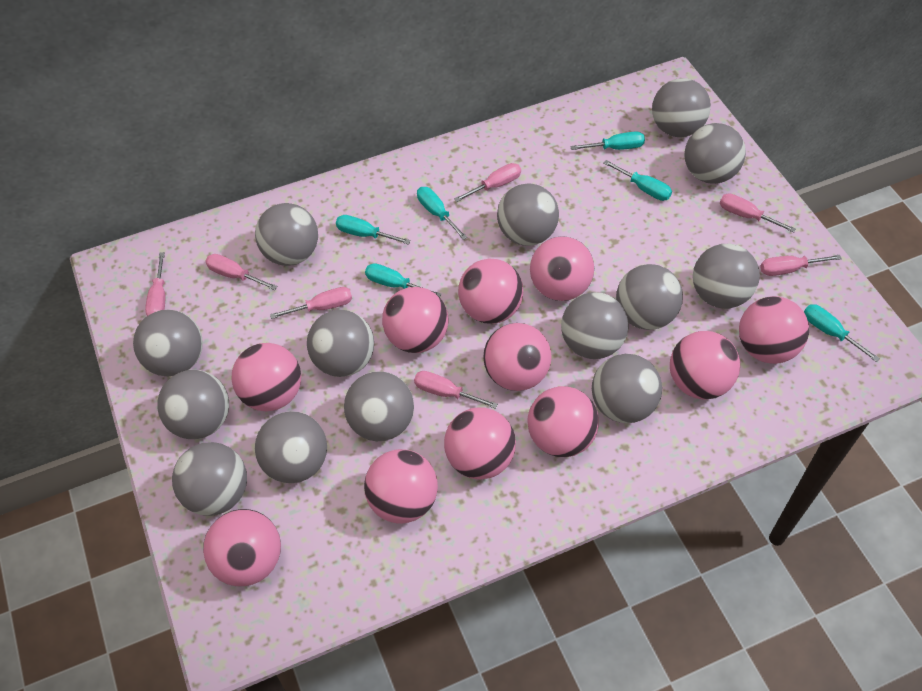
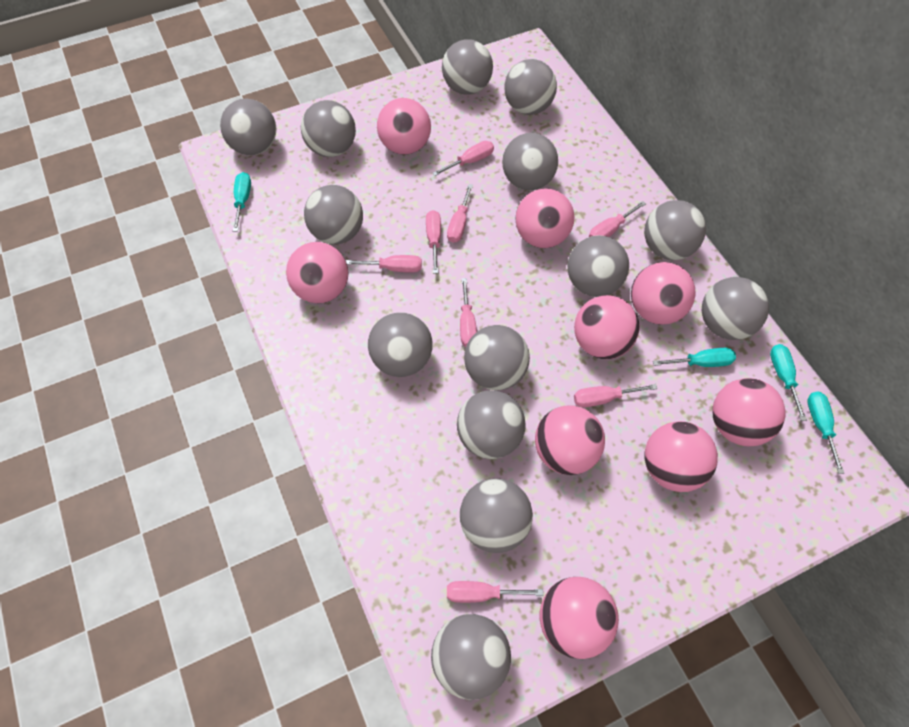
pink ball: 11 -> 9
pink screwdriver: 7 -> 8
turquoise screwdriver: 6 -> 4

